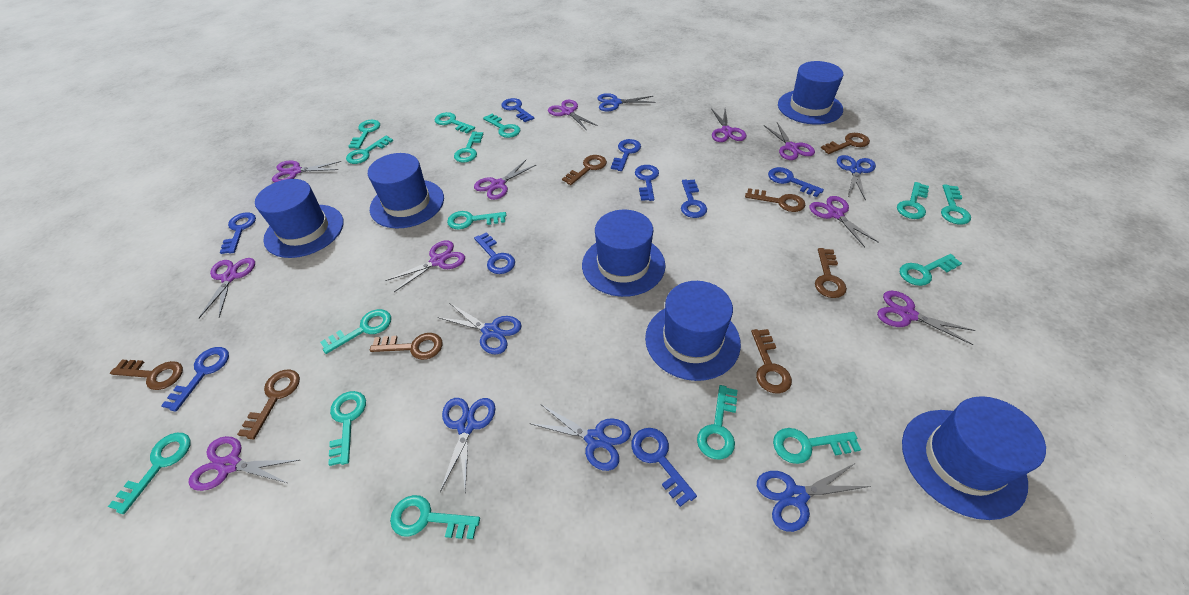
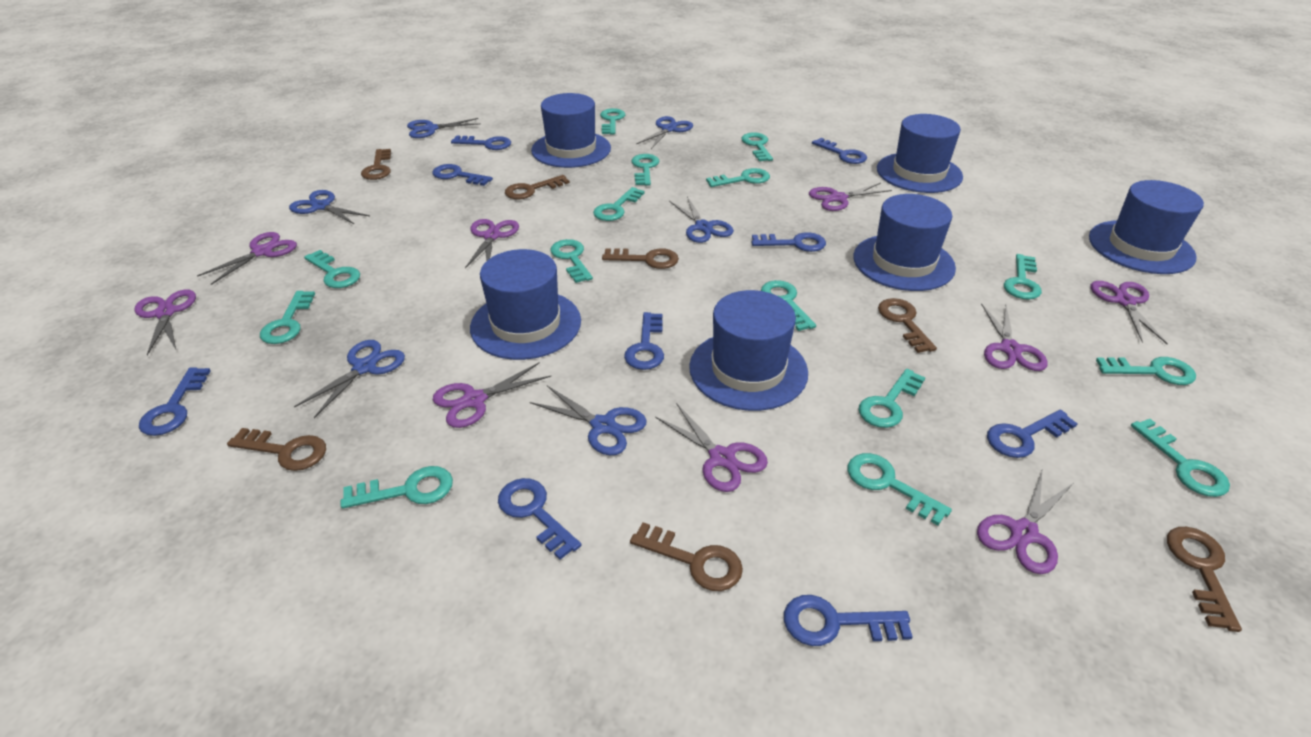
brown key: 8 -> 7
purple scissors: 10 -> 9

